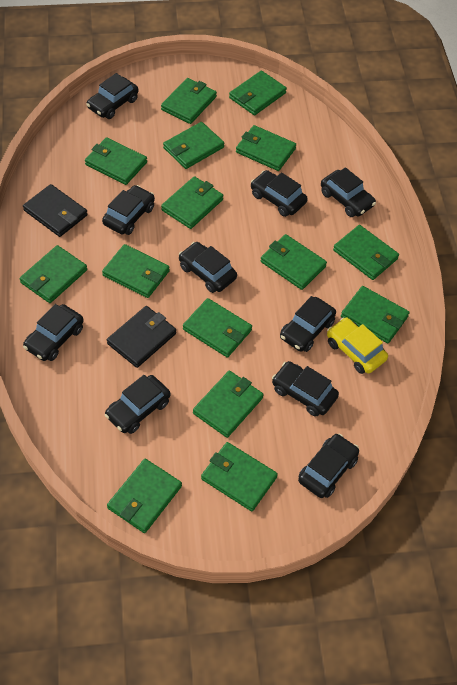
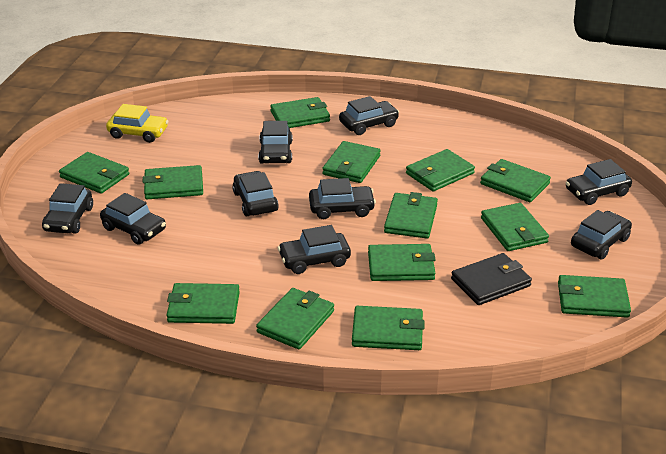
black car: 10 -> 9
black wallet: 2 -> 1
green wallet: 15 -> 13

